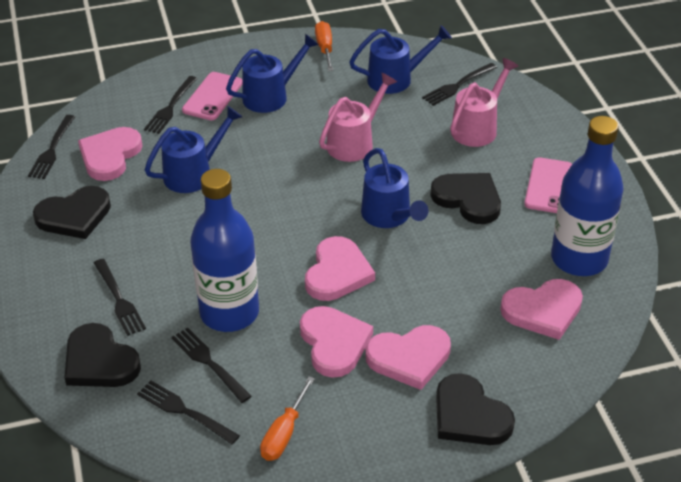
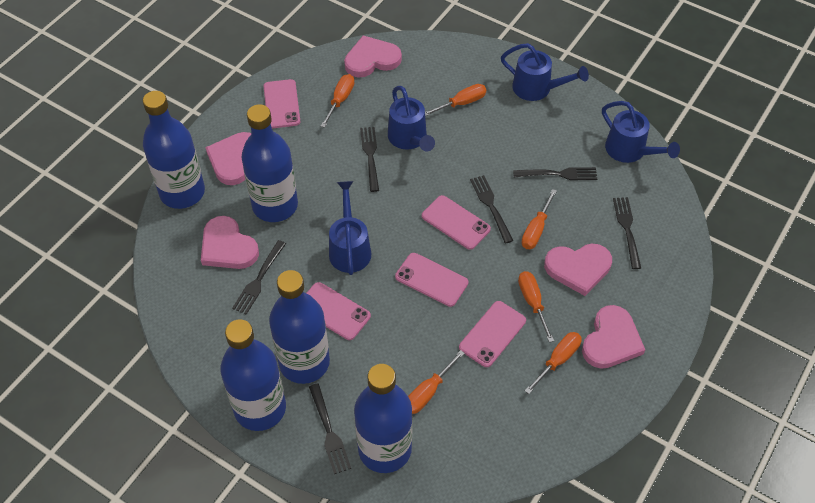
black heart: 4 -> 0
blue bottle: 2 -> 5
orange screwdriver: 2 -> 6
pink phone: 2 -> 5
pink watering can: 2 -> 0

